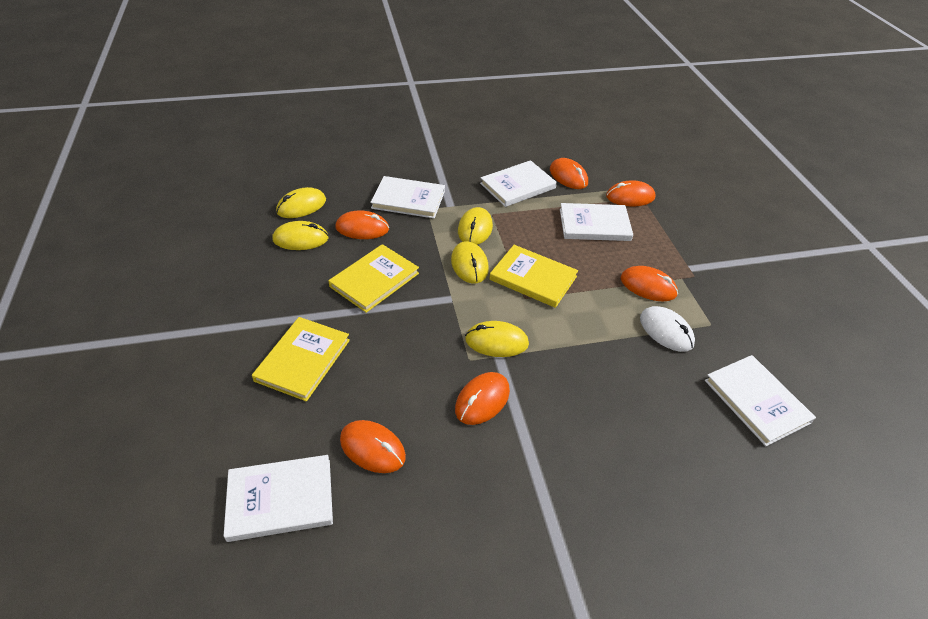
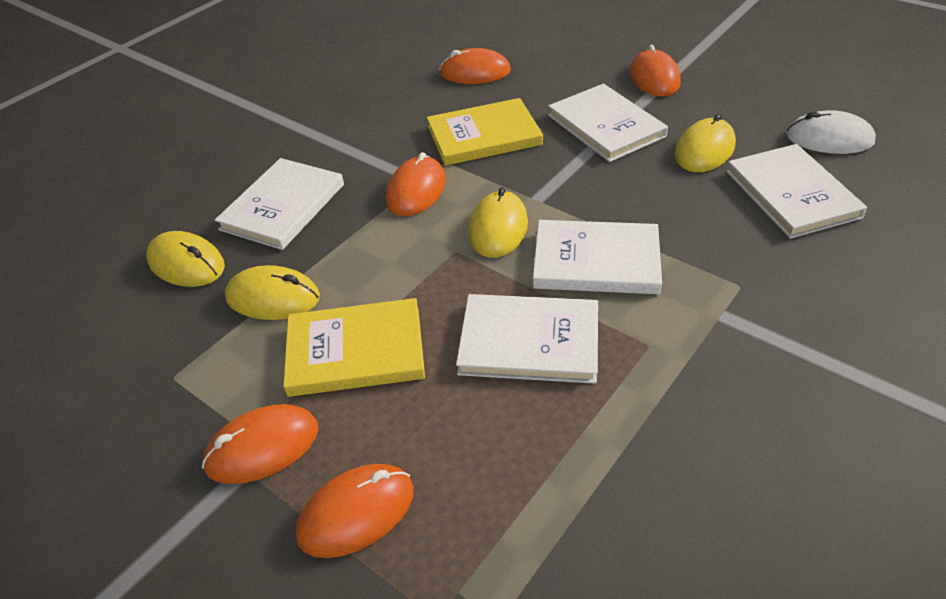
orange mouse: 6 -> 5
yellow book: 3 -> 2
yellow mouse: 5 -> 4

